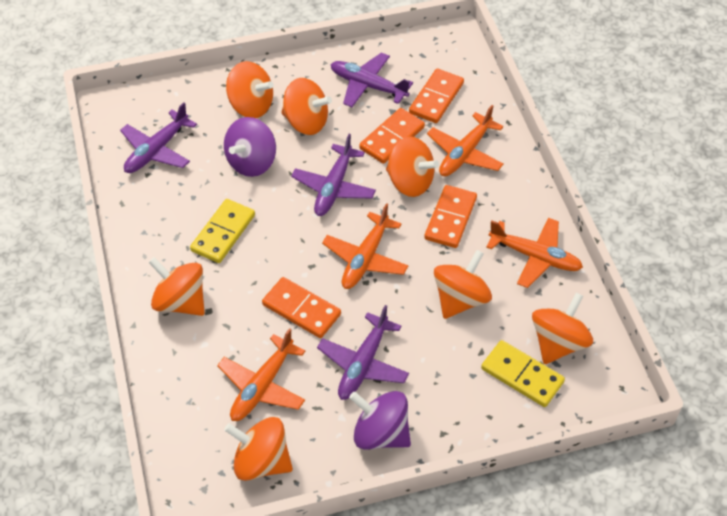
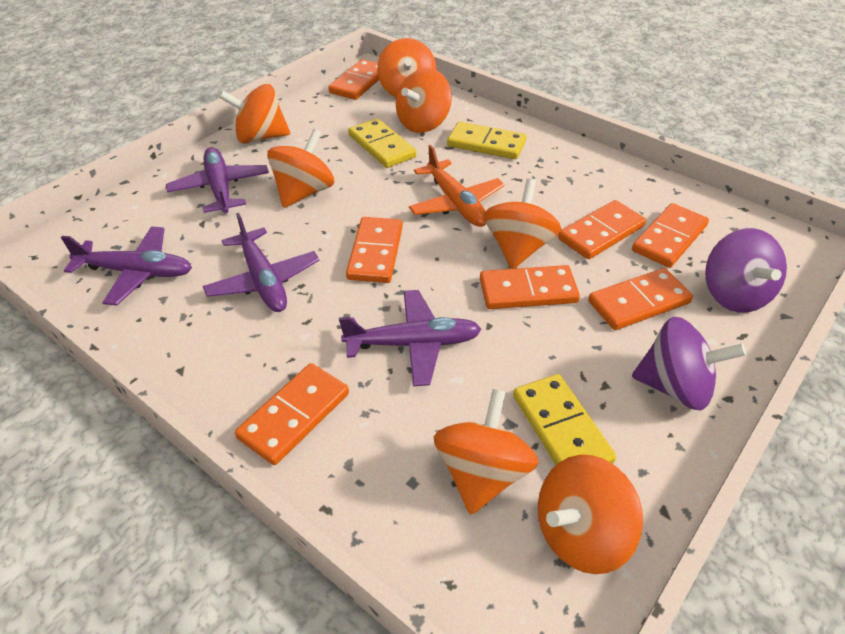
orange domino: 4 -> 7
orange plane: 4 -> 1
yellow domino: 2 -> 3

